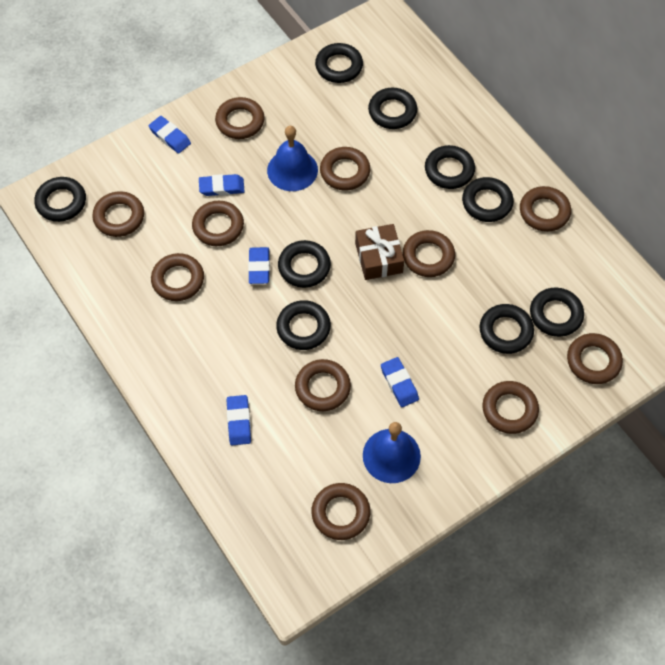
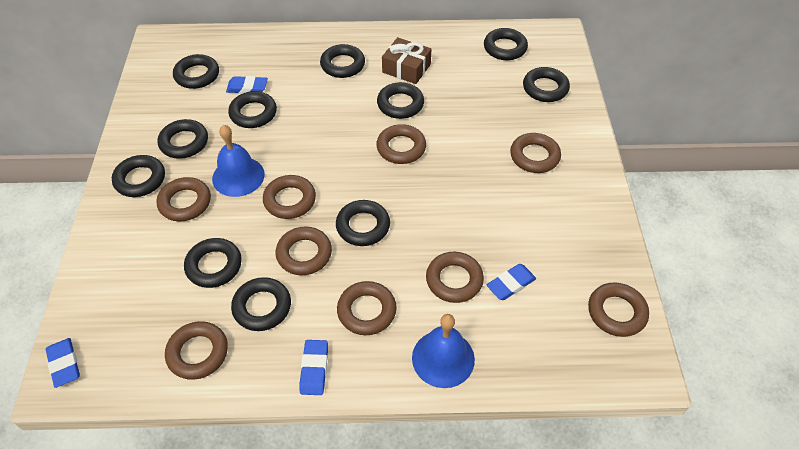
black ring: 9 -> 11
blue eraser: 5 -> 4
brown ring: 11 -> 9

